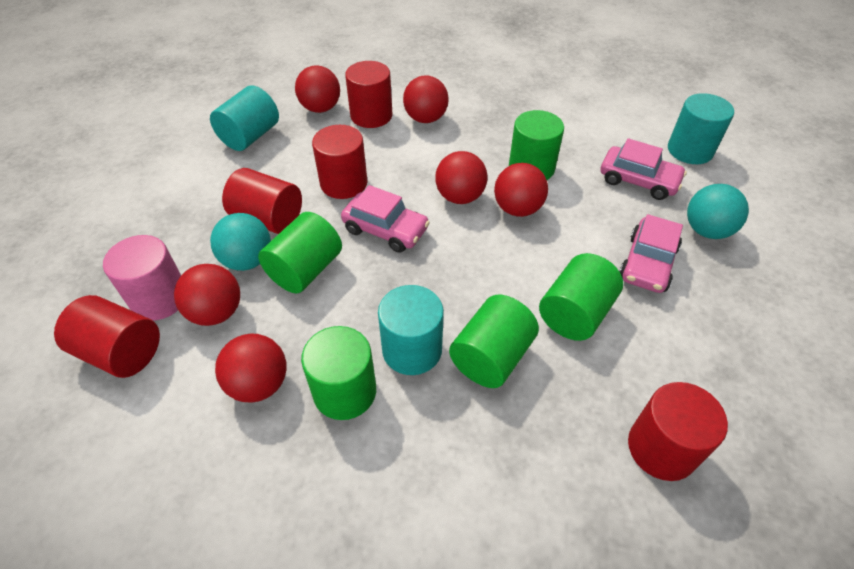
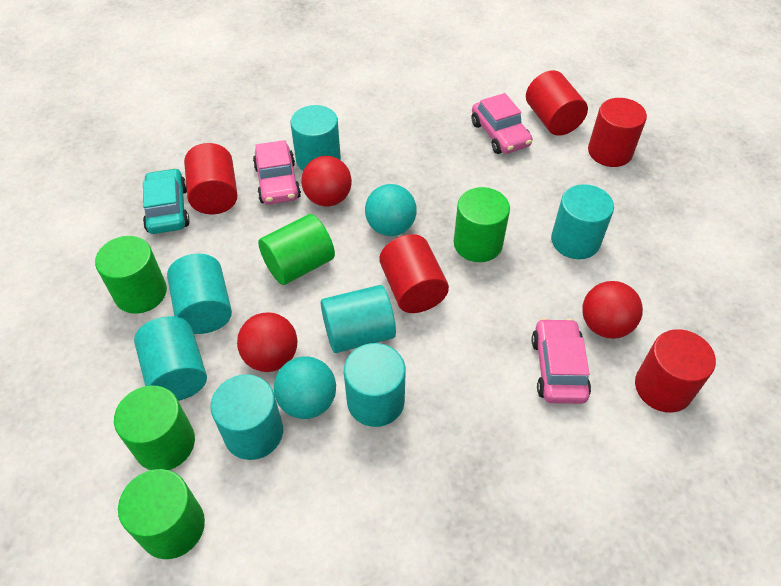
pink cylinder: 1 -> 0
red ball: 6 -> 3
turquoise car: 0 -> 1
turquoise cylinder: 3 -> 7

